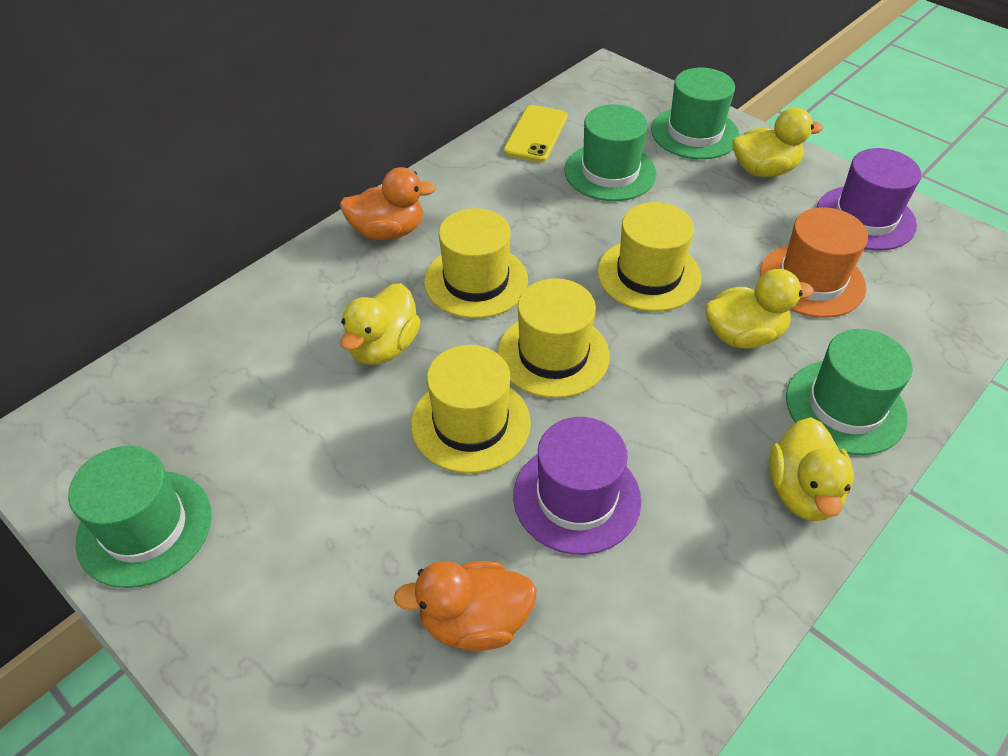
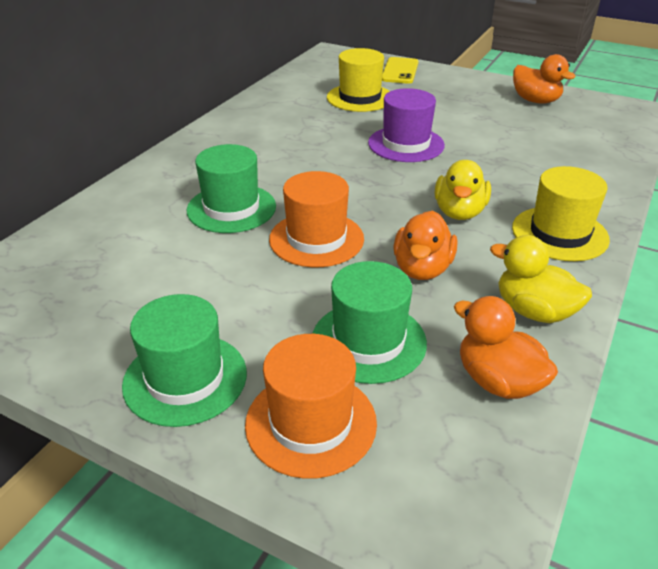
green hat: 4 -> 3
orange duck: 2 -> 3
orange hat: 1 -> 2
purple hat: 2 -> 1
yellow duck: 4 -> 2
yellow hat: 4 -> 2

